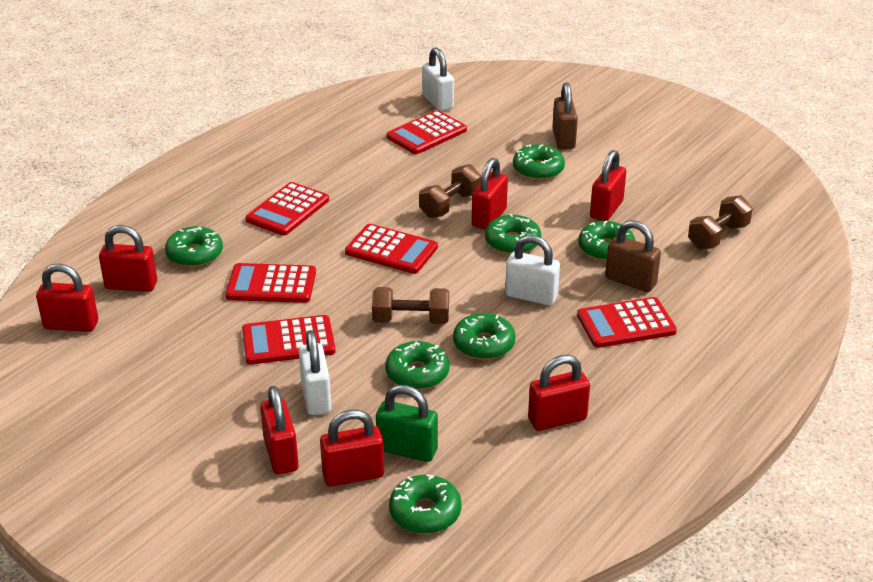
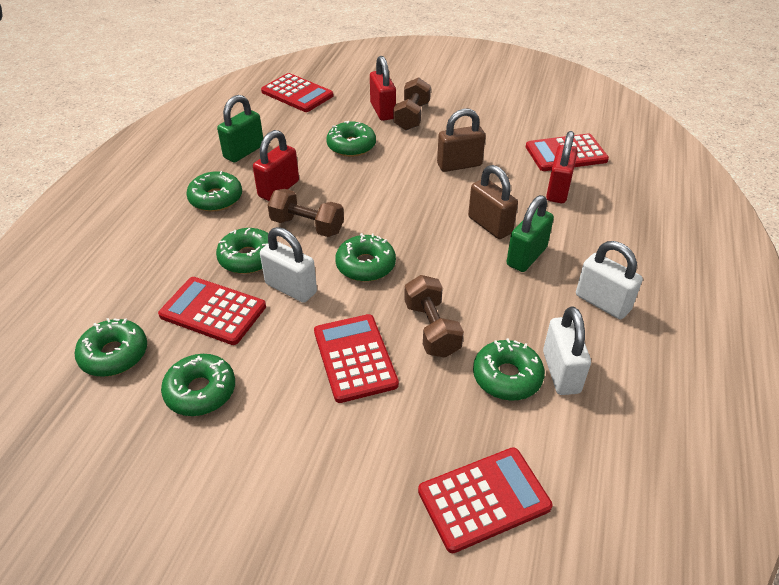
green padlock: 1 -> 2
red calculator: 6 -> 5
red padlock: 7 -> 3

